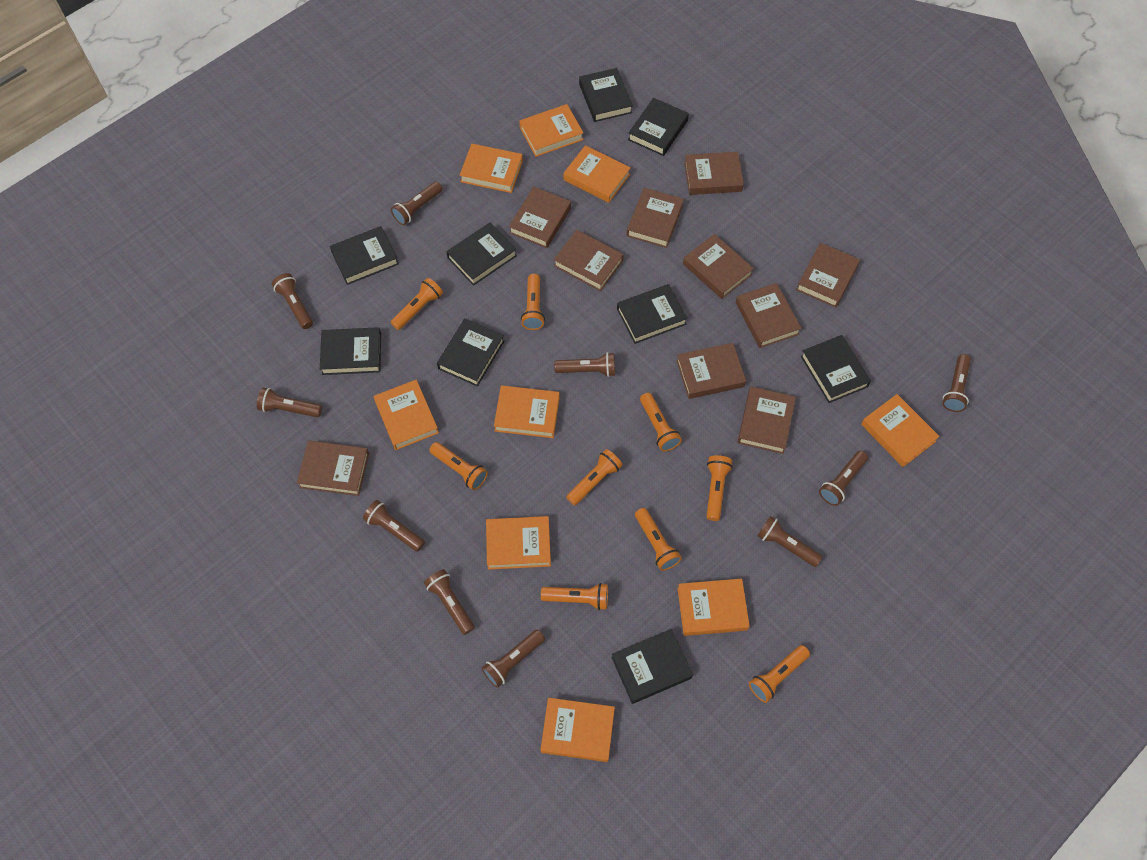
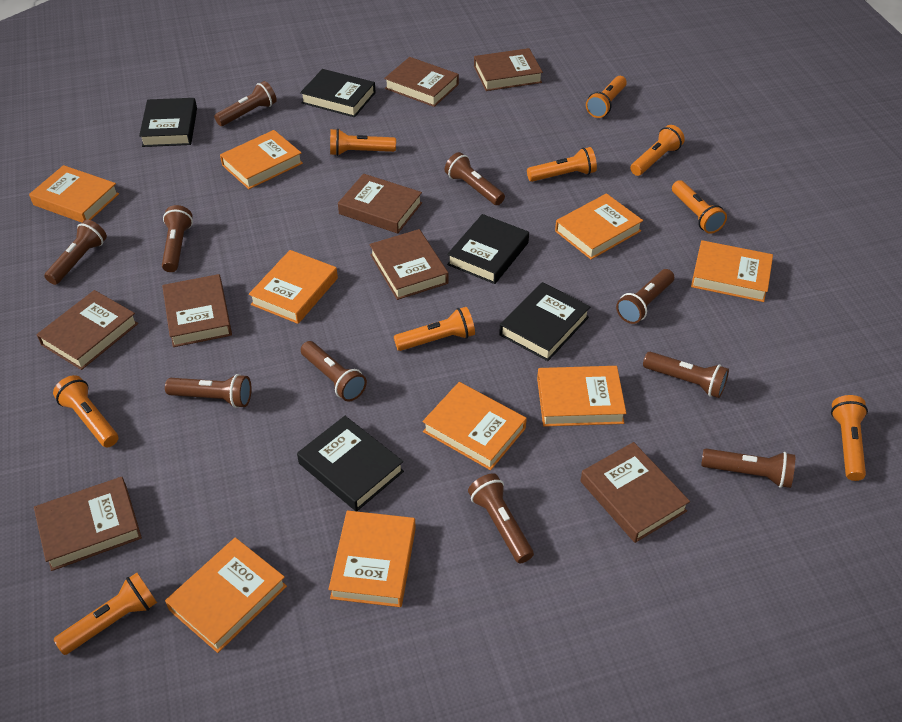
black book: 9 -> 5
brown book: 10 -> 8

